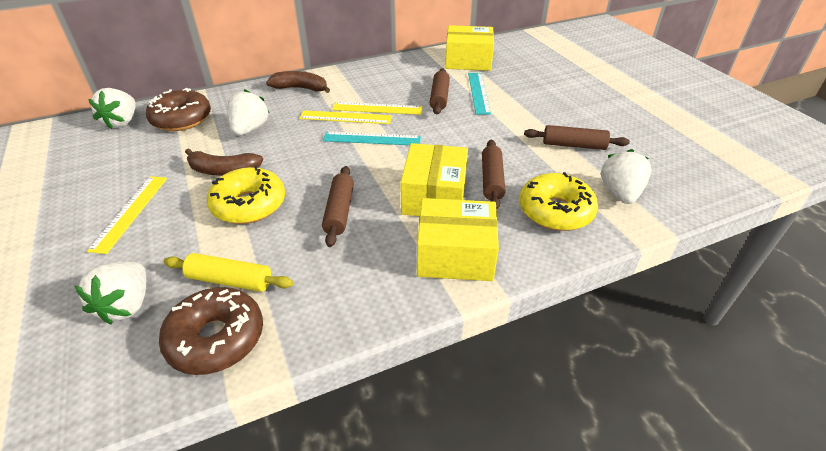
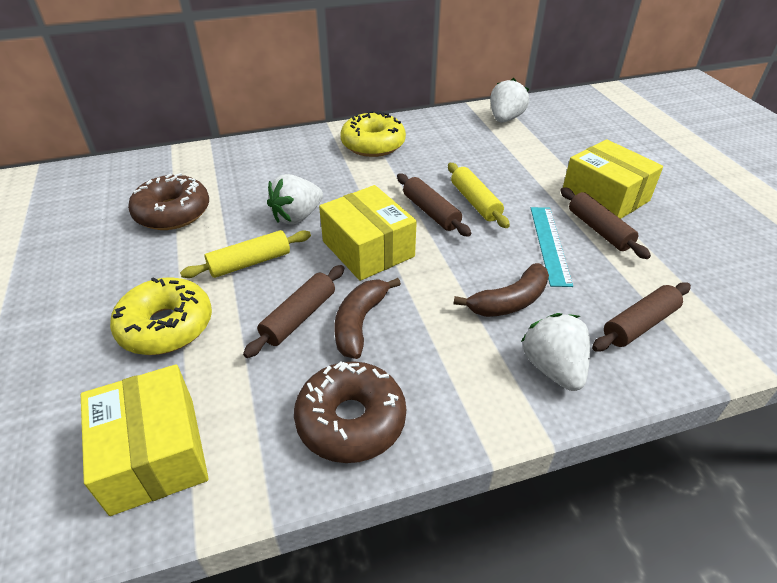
turquoise ruler: 2 -> 1
white strawberry: 4 -> 3
yellow rolling pin: 1 -> 2
yellow ruler: 3 -> 0

